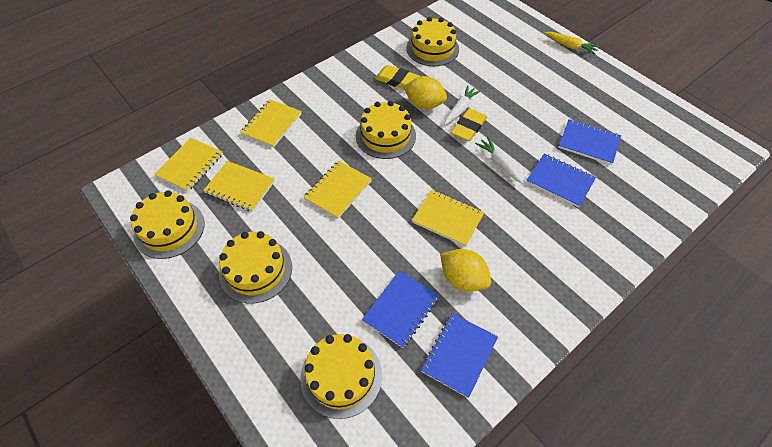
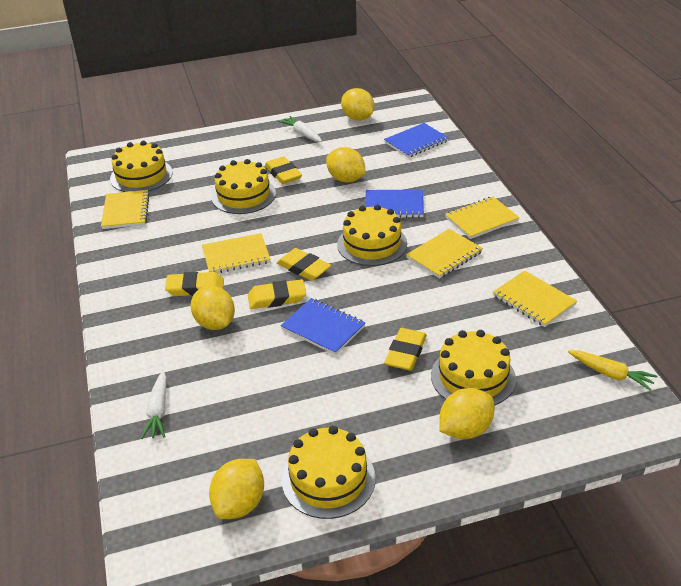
blue notebook: 4 -> 3
yellow eraser: 2 -> 5
yellow lemon: 2 -> 5

